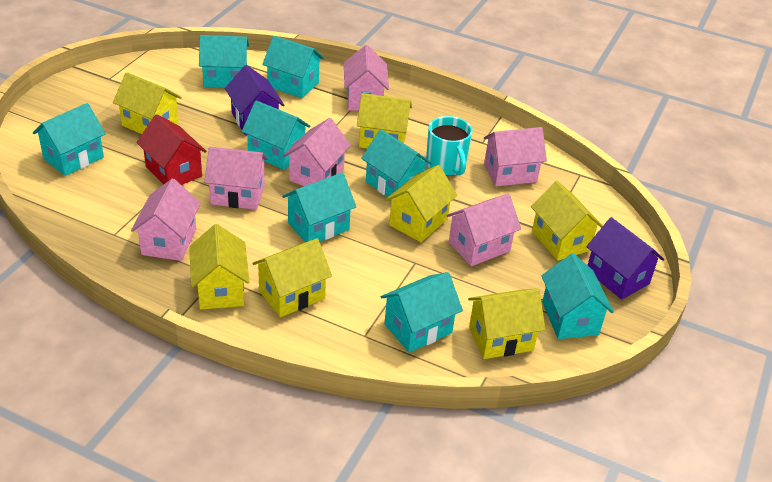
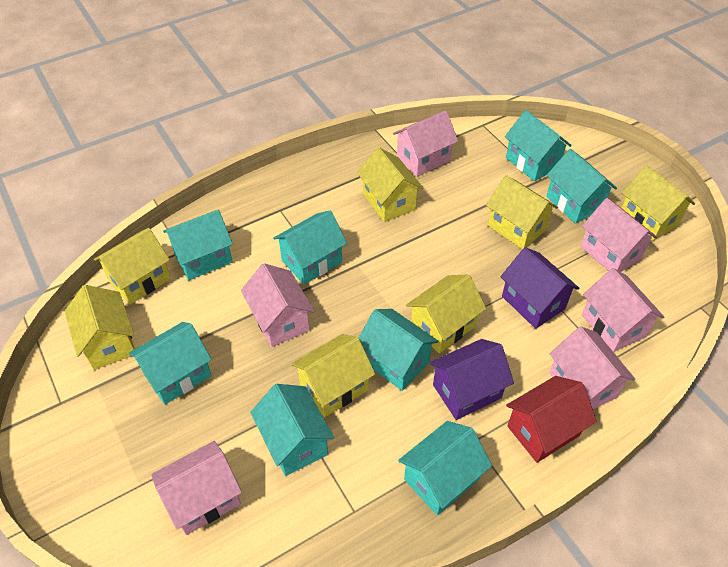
turquoise mug: 1 -> 0

